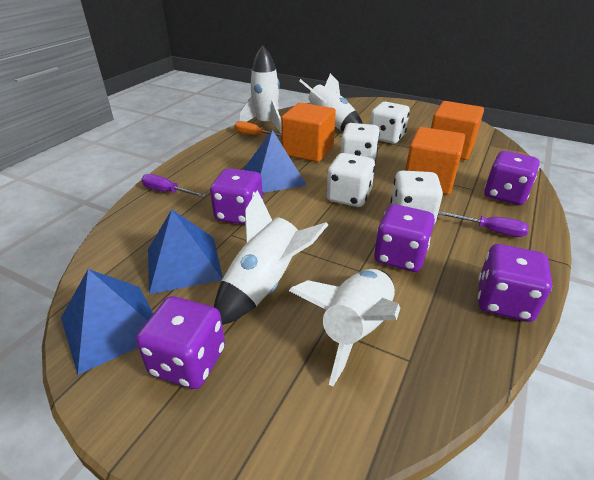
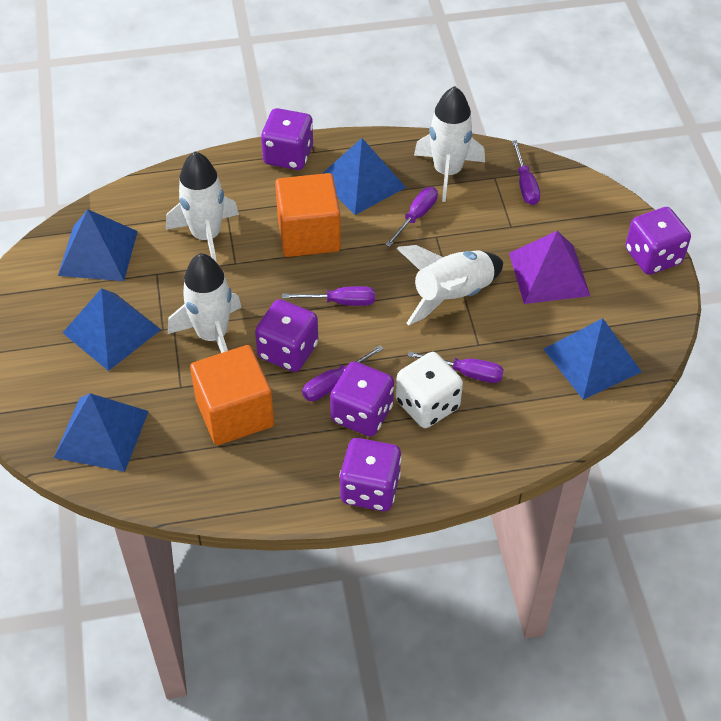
blue pyramid: 3 -> 5
orange cube: 3 -> 2
orange screwdriver: 1 -> 0
purple pyramid: 0 -> 1
purple screwdriver: 2 -> 5
white dice: 4 -> 1

